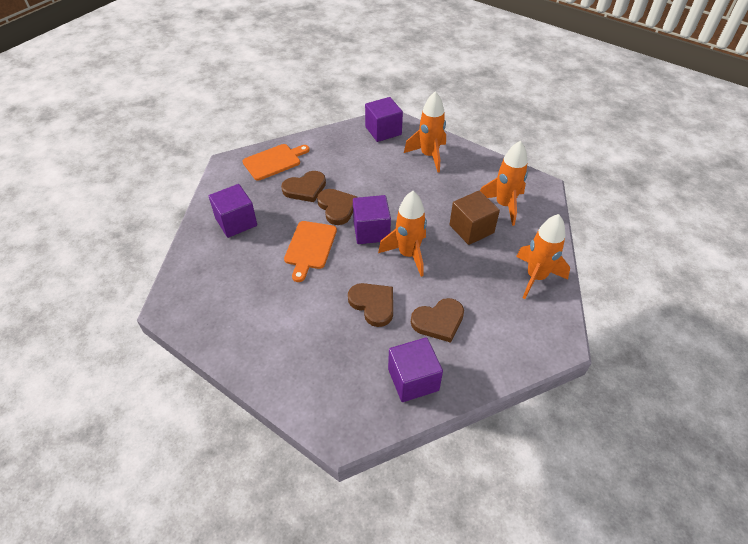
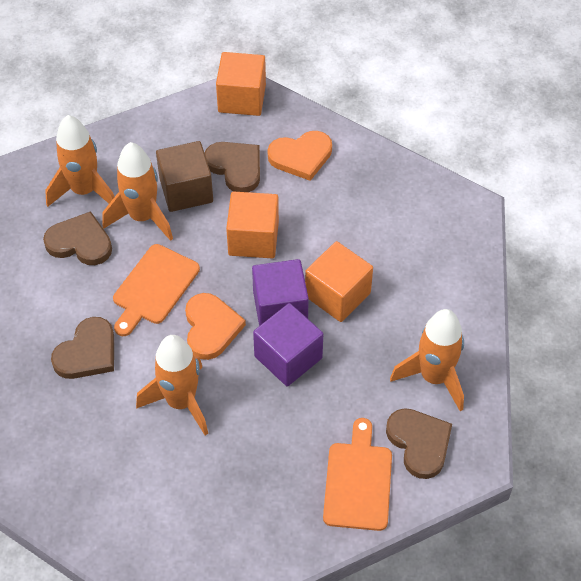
orange cube: 0 -> 3
orange heart: 0 -> 2
purple cube: 4 -> 2

